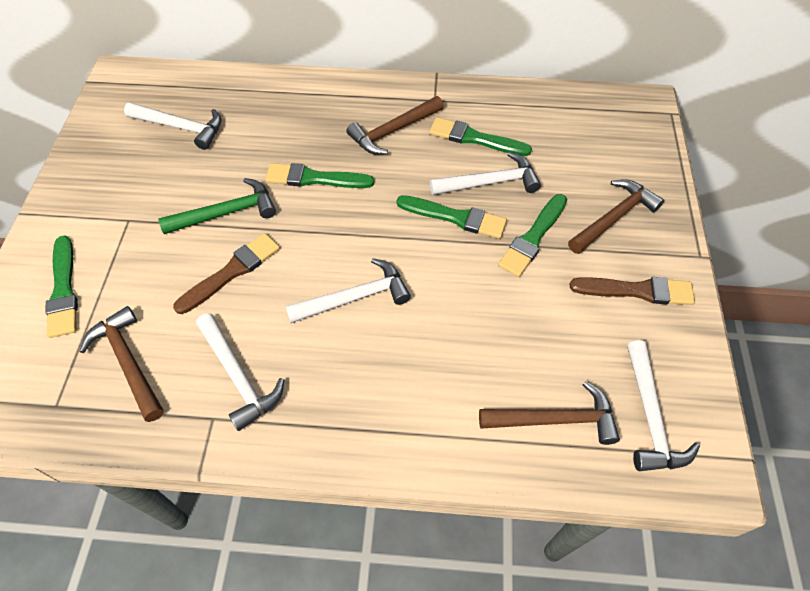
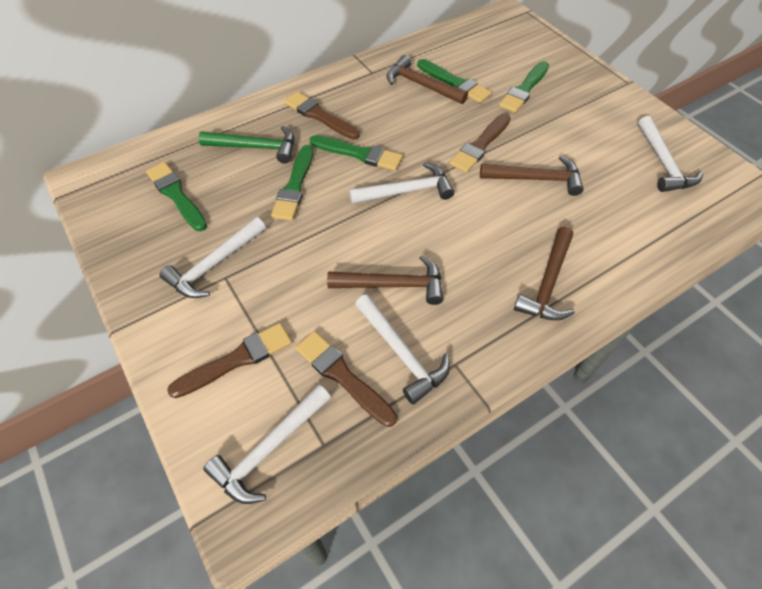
brown brush: 2 -> 4

